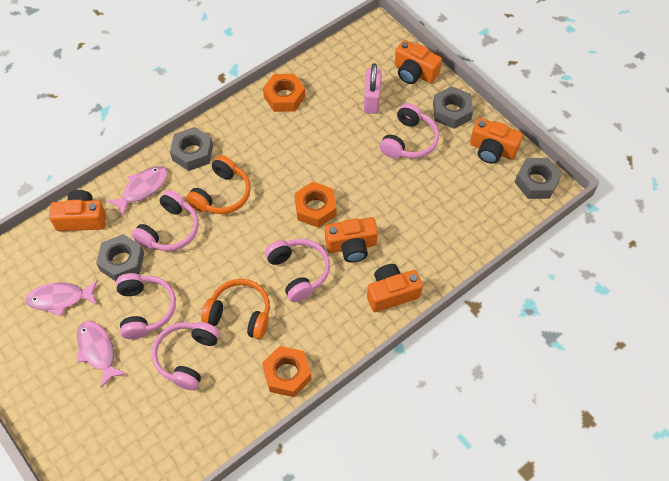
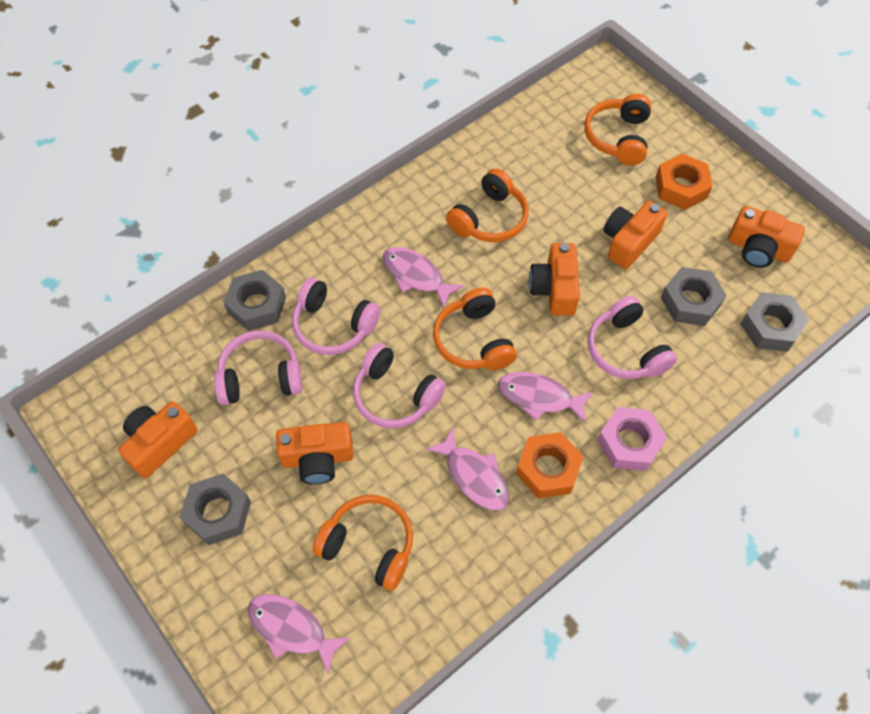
orange headphones: 2 -> 4
orange nut: 3 -> 2
pink fish: 3 -> 4
pink headphones: 5 -> 4
pink nut: 0 -> 1
pink padlock: 1 -> 0

